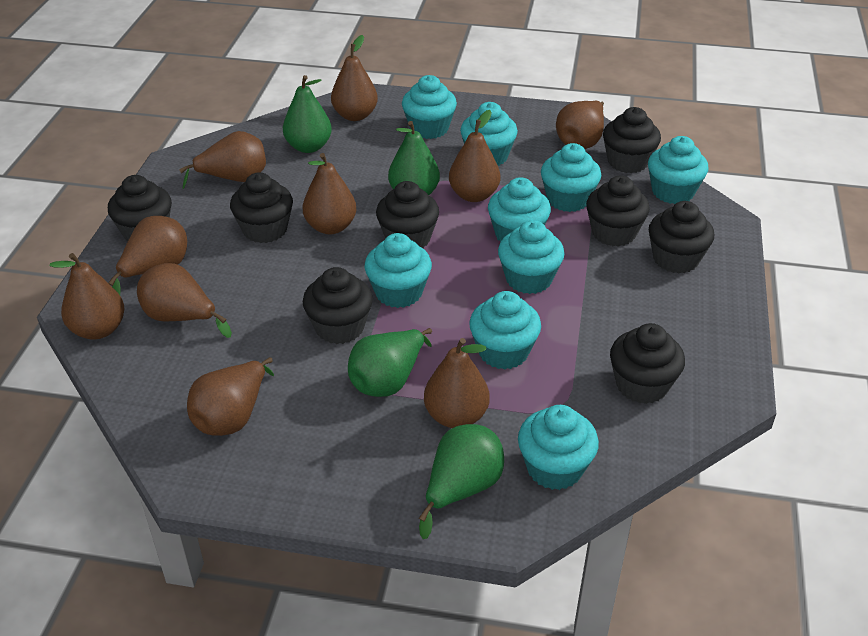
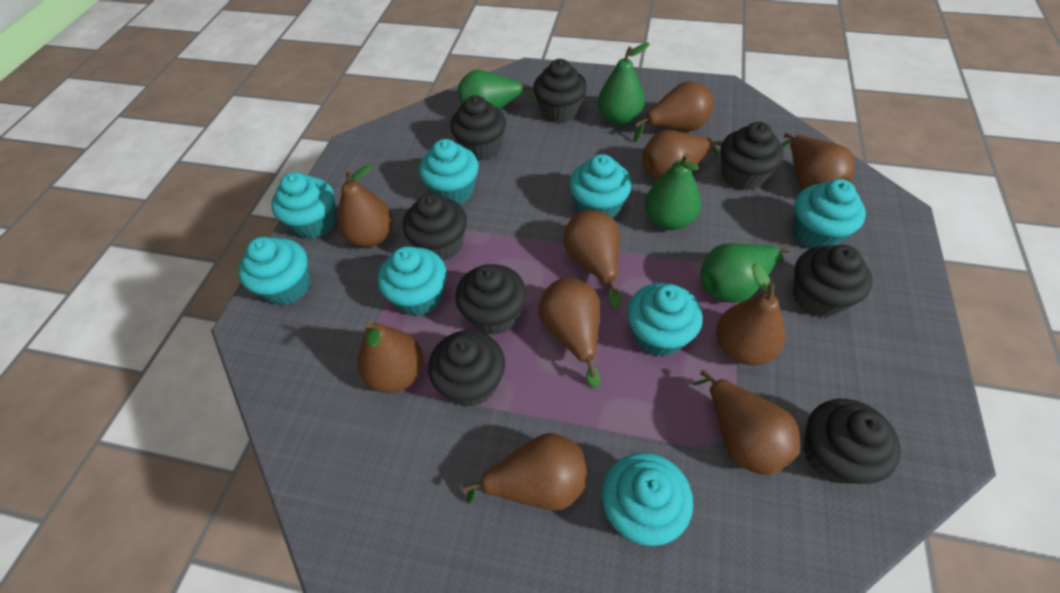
turquoise cupcake: 9 -> 8

